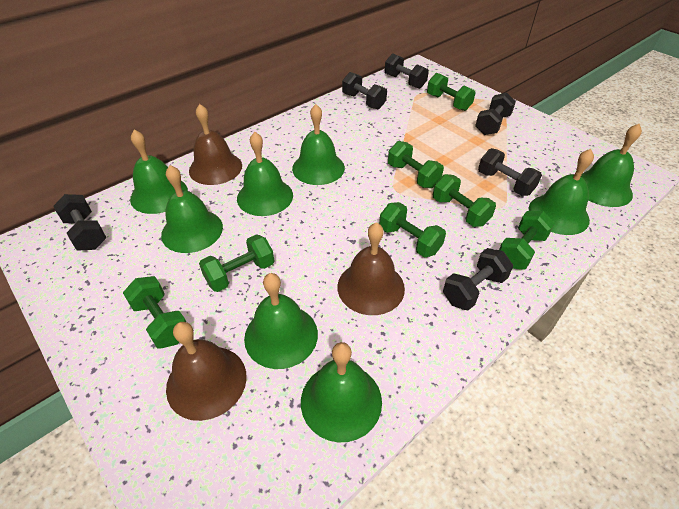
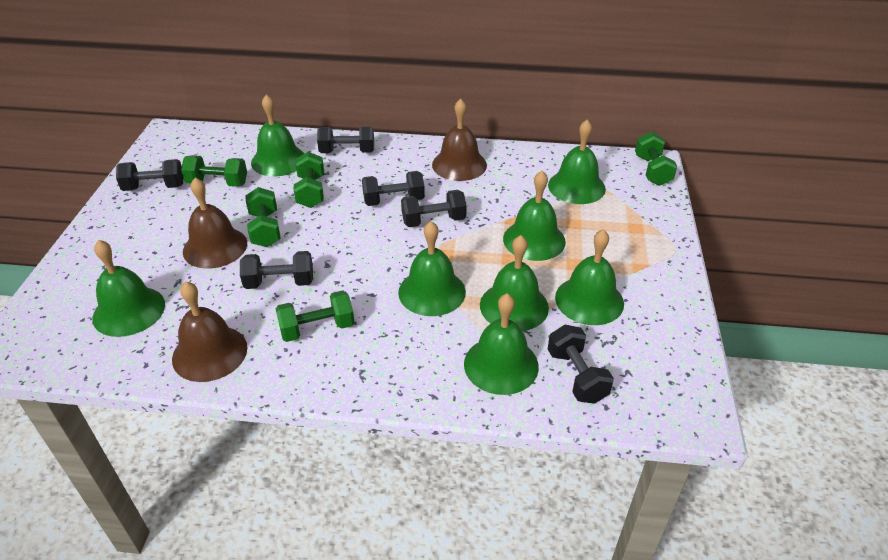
green dumbbell: 7 -> 5

